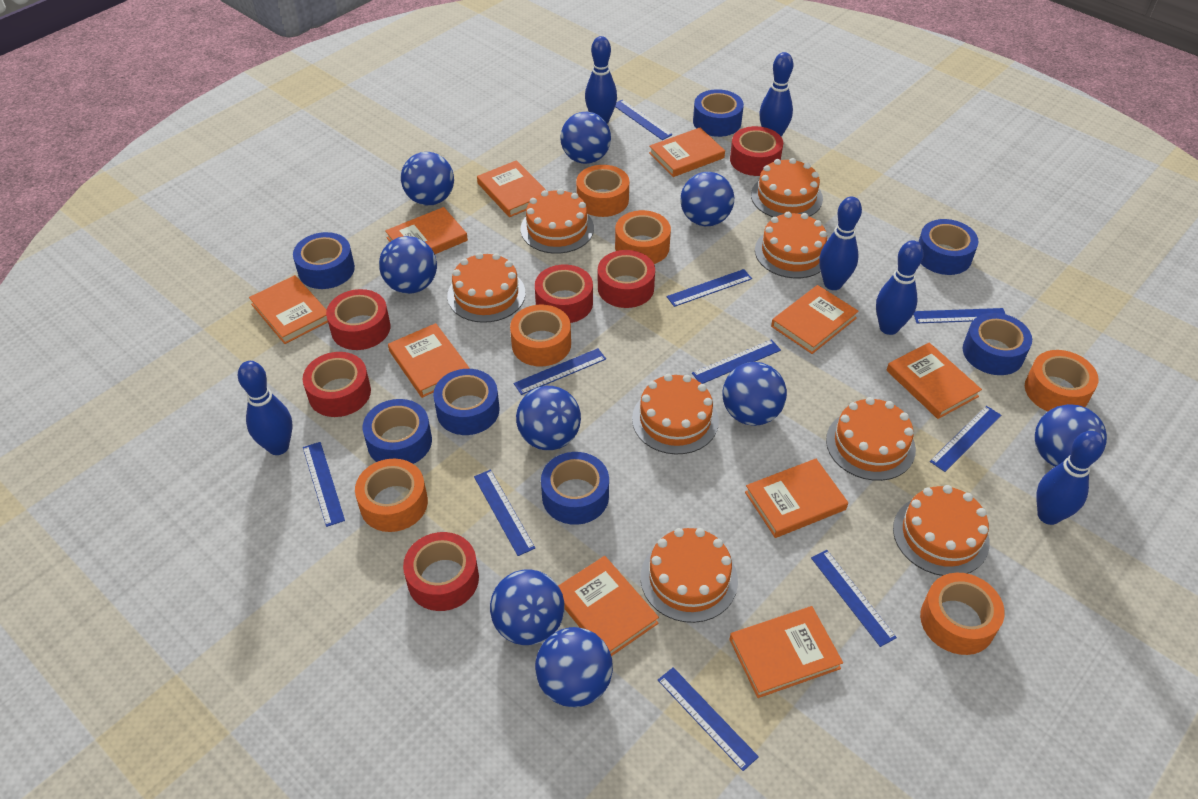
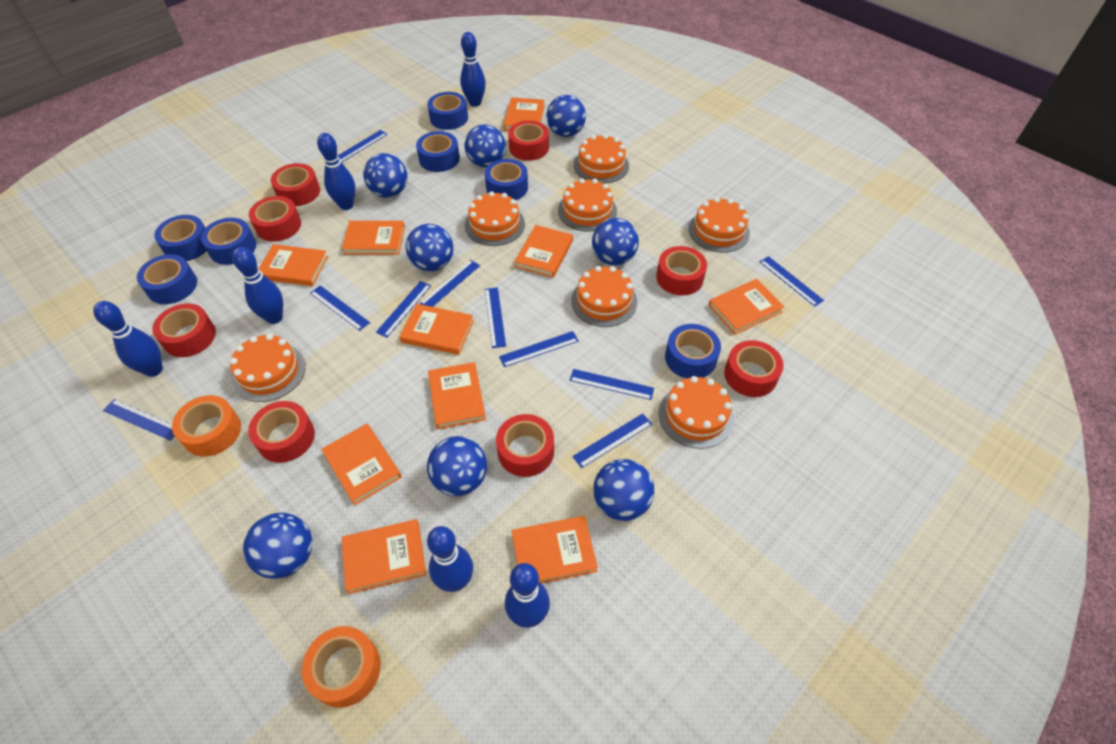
blue ball: 9 -> 8
orange cake: 8 -> 7
orange tape: 6 -> 2
red tape: 6 -> 8

